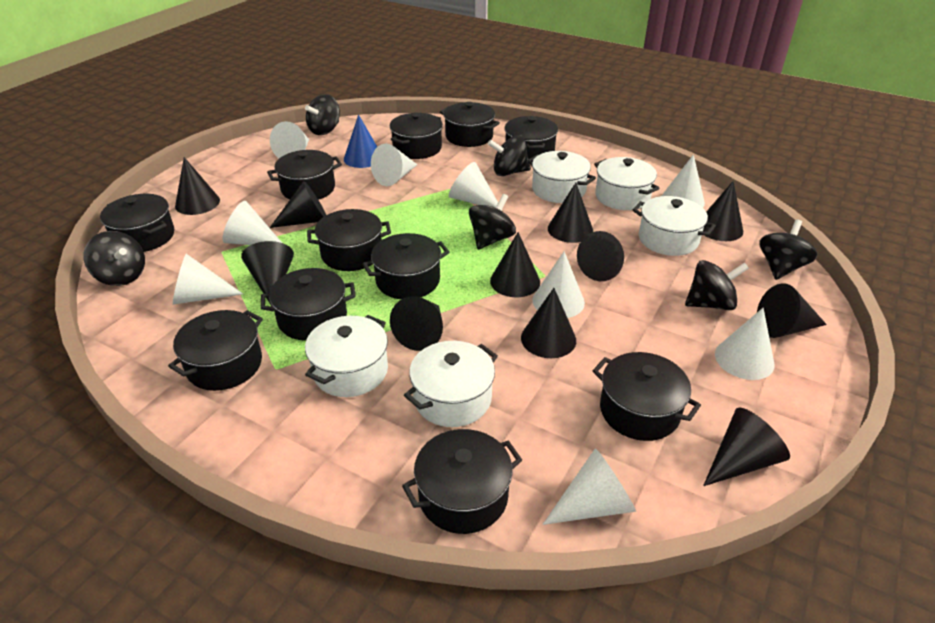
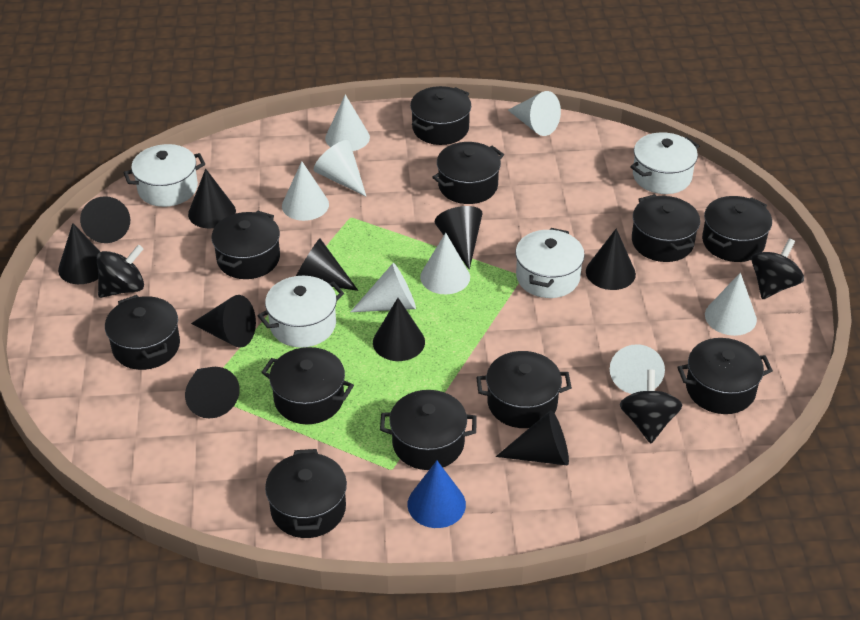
black cone: 11 -> 10
black spinning top: 6 -> 3
white cone: 9 -> 8
white pot: 5 -> 4

